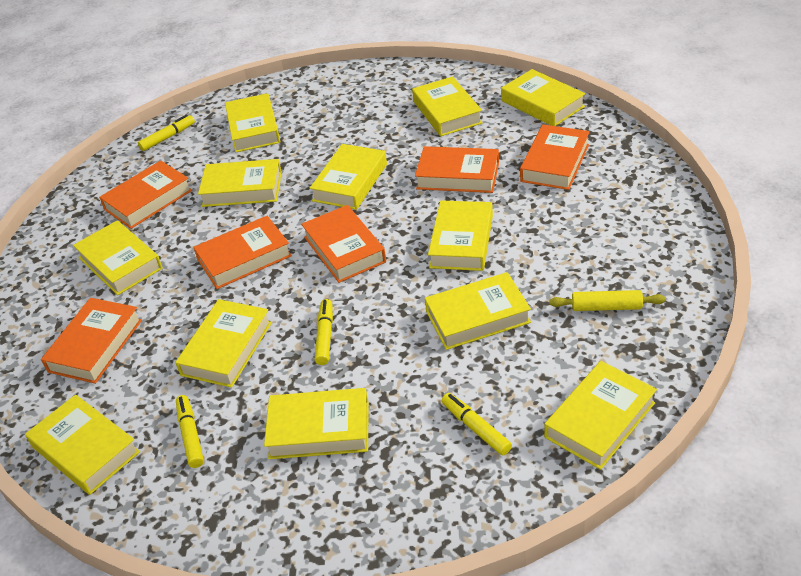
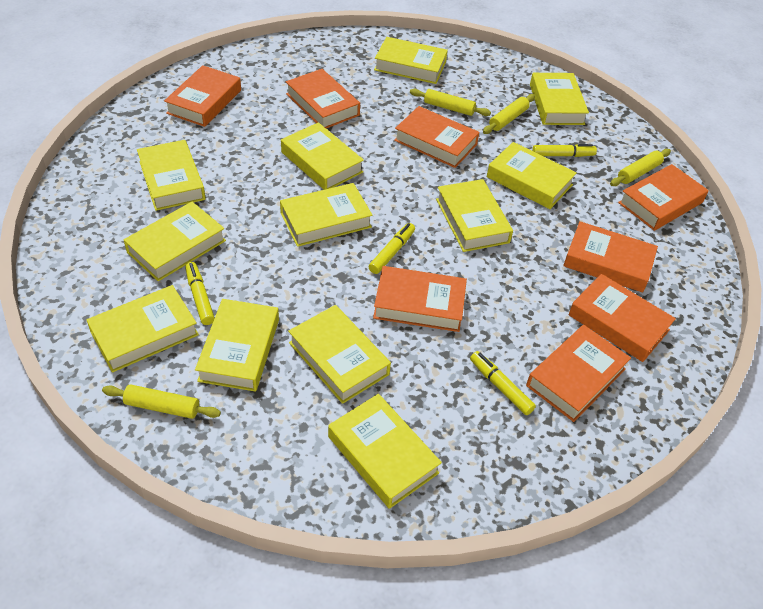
orange book: 6 -> 8
yellow rolling pin: 1 -> 4

